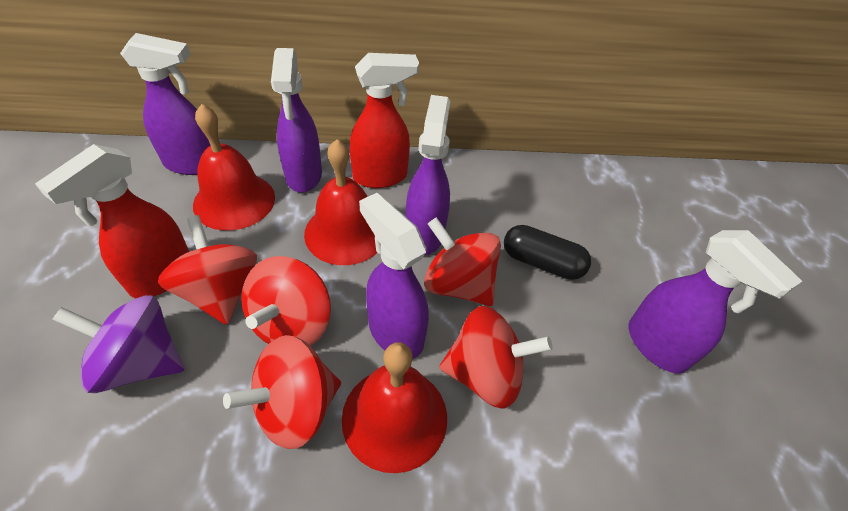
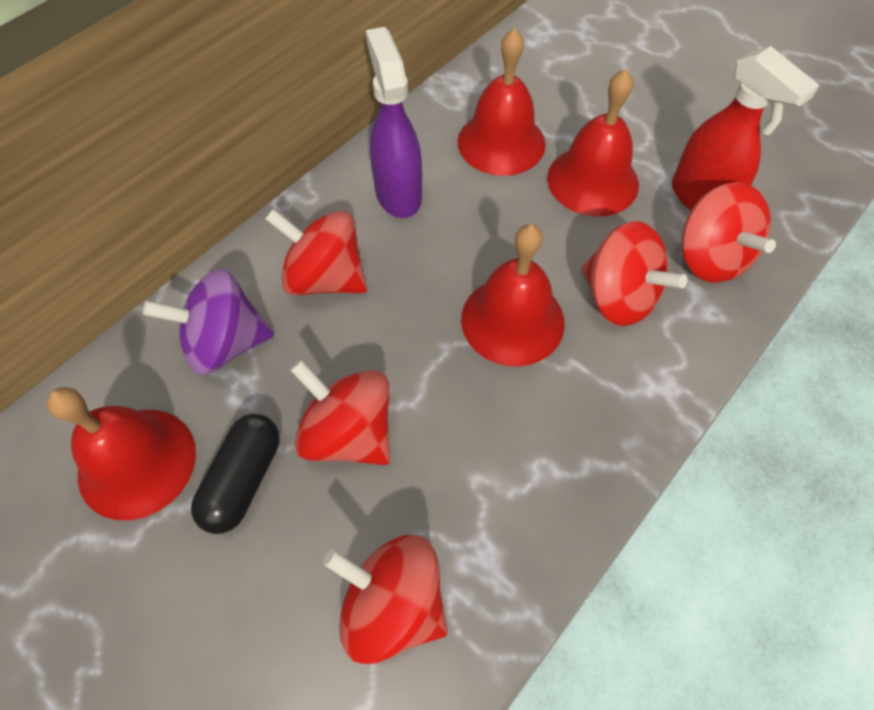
purple spray bottle: 5 -> 1
red bell: 3 -> 4
red spray bottle: 2 -> 1

